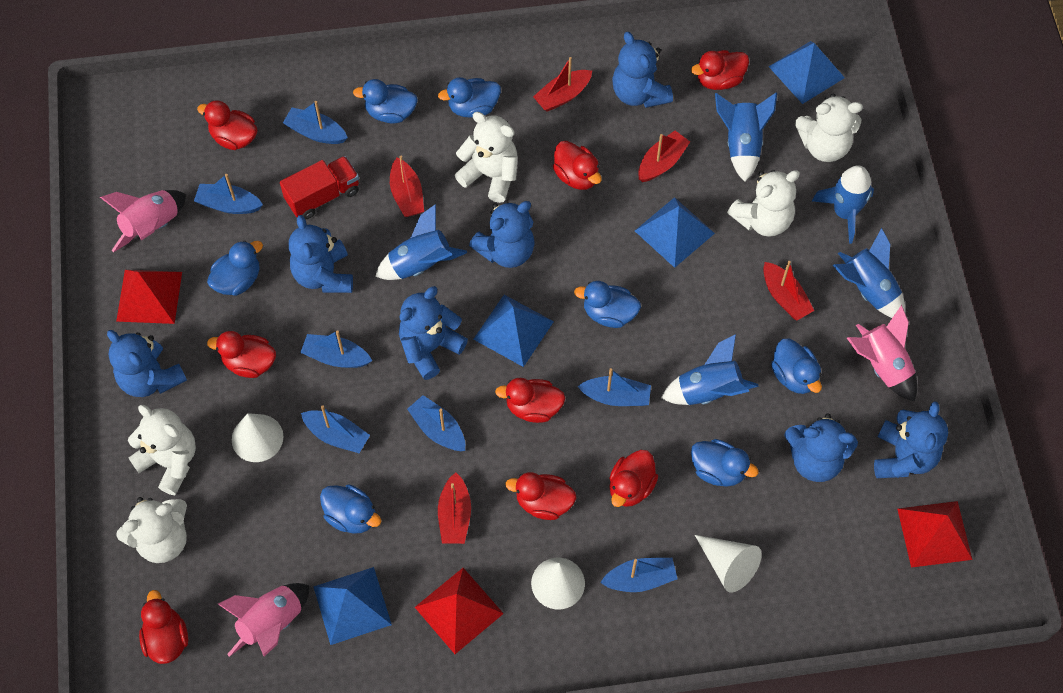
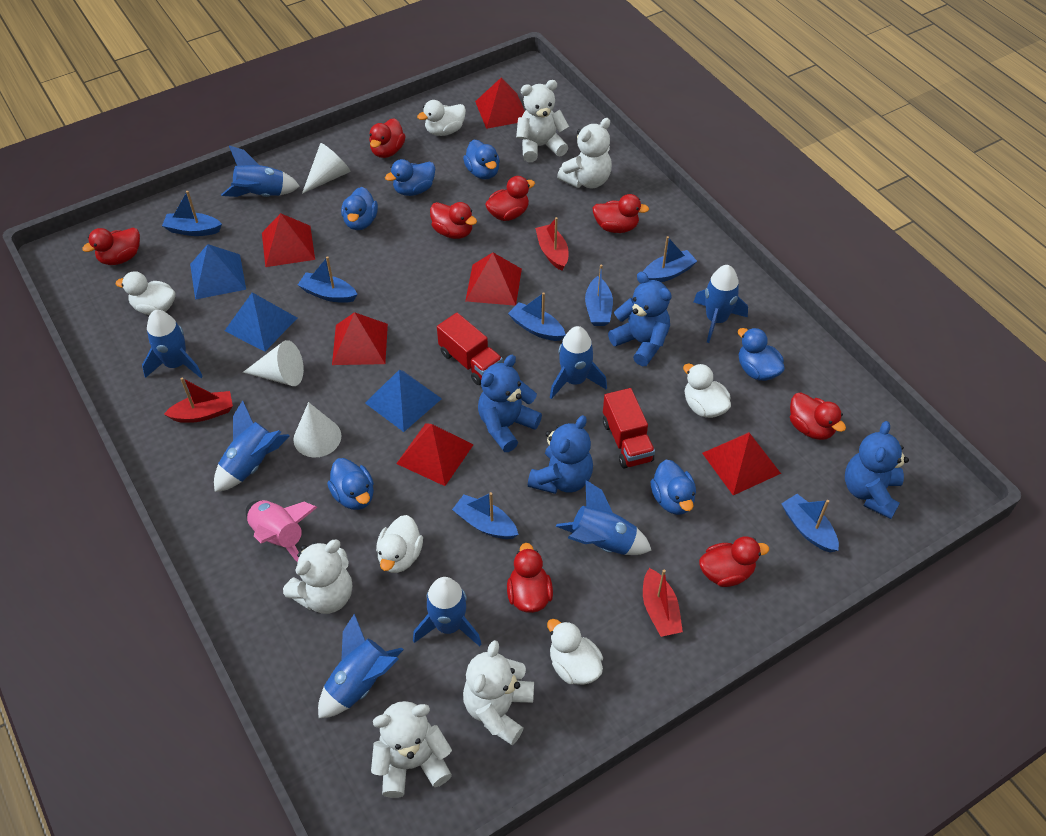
blue duck: 7 -> 6
blue pyramid: 4 -> 3
blue rocket: 5 -> 8
blue teddy bear: 7 -> 4
pink rocket: 3 -> 1
red boat: 5 -> 3
red pyramid: 3 -> 6
red truck: 1 -> 2
white duck: 0 -> 5

